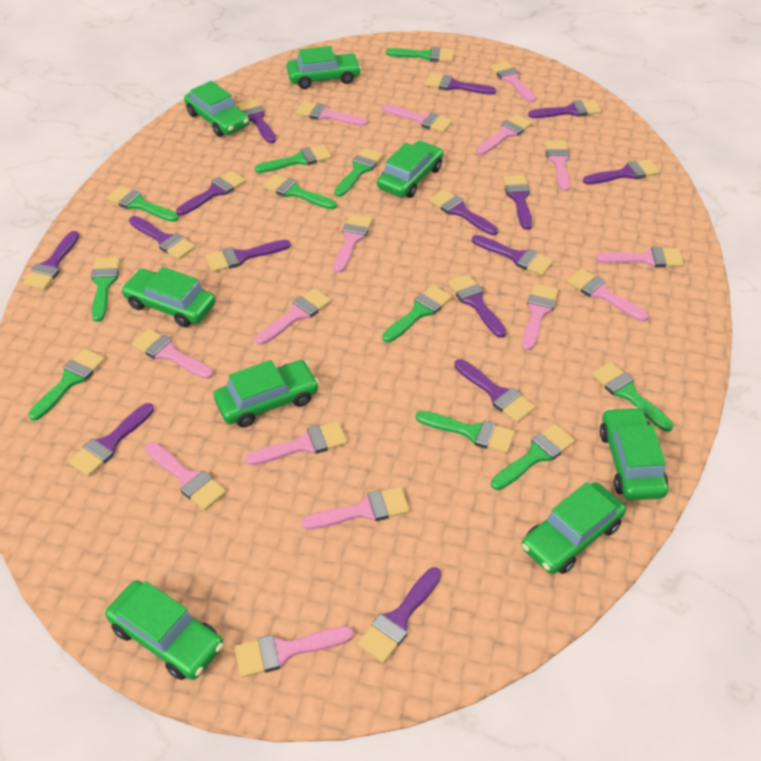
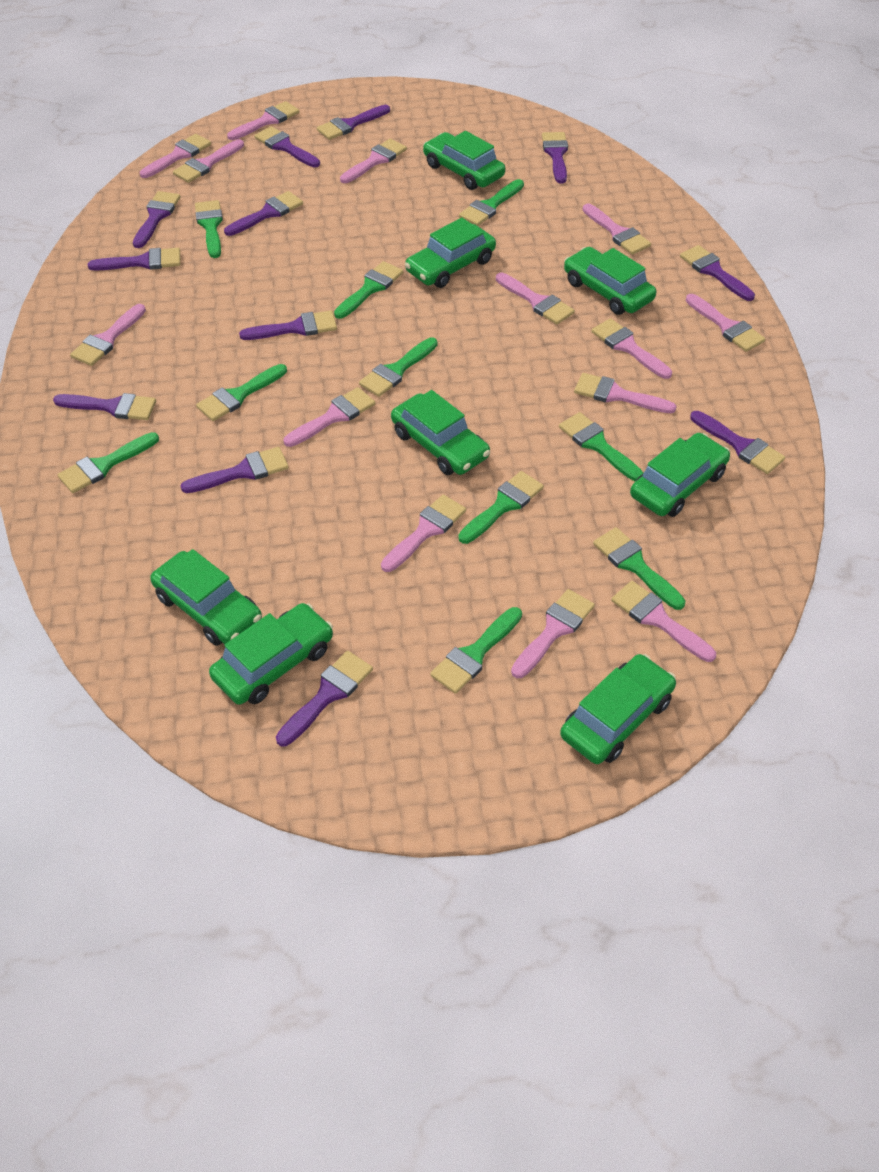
green brush: 11 -> 10
pink brush: 15 -> 14
purple brush: 15 -> 12

